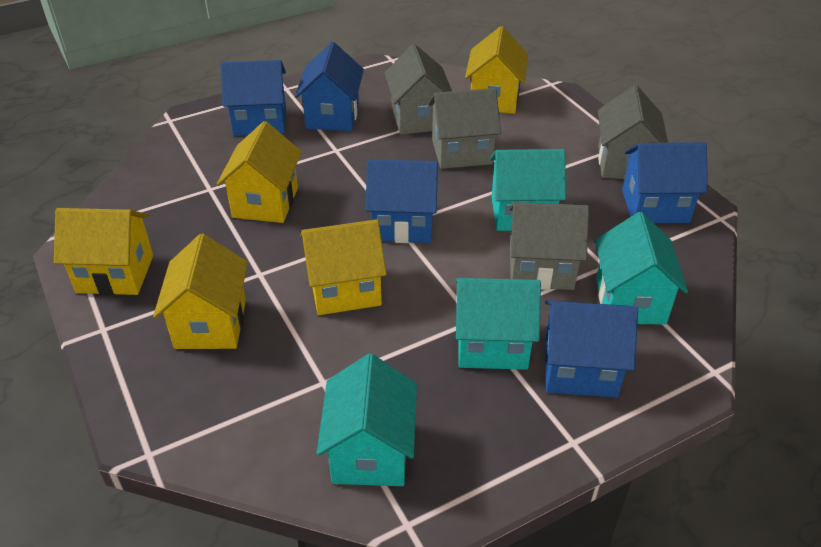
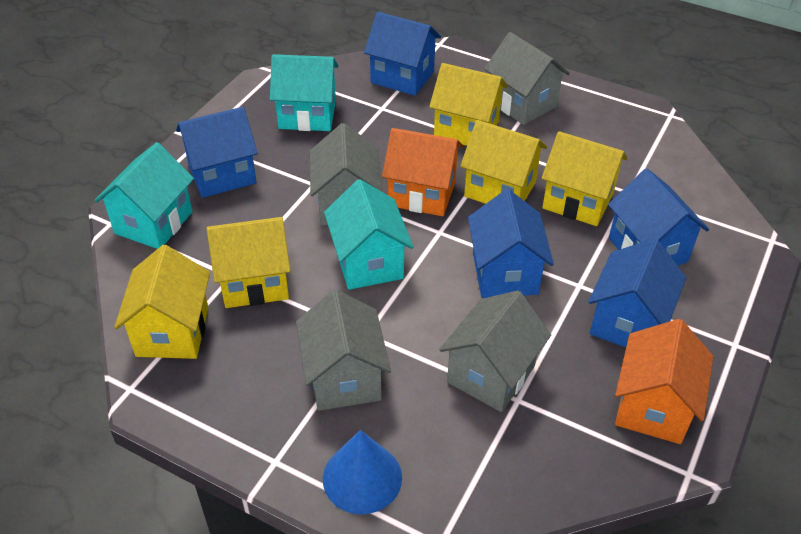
blue cone: 0 -> 1
orange house: 0 -> 2
turquoise house: 4 -> 3

